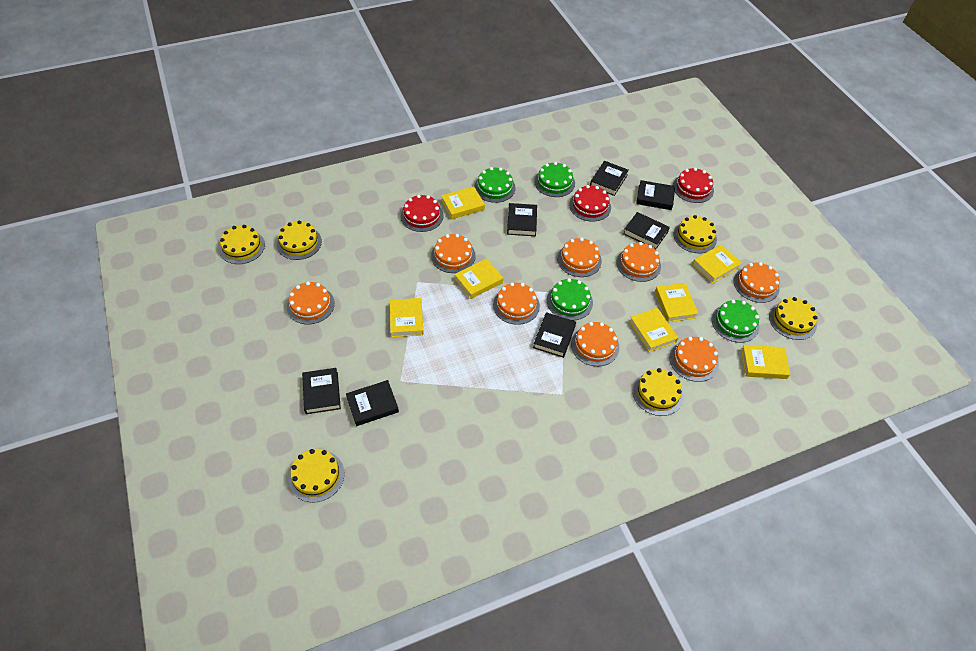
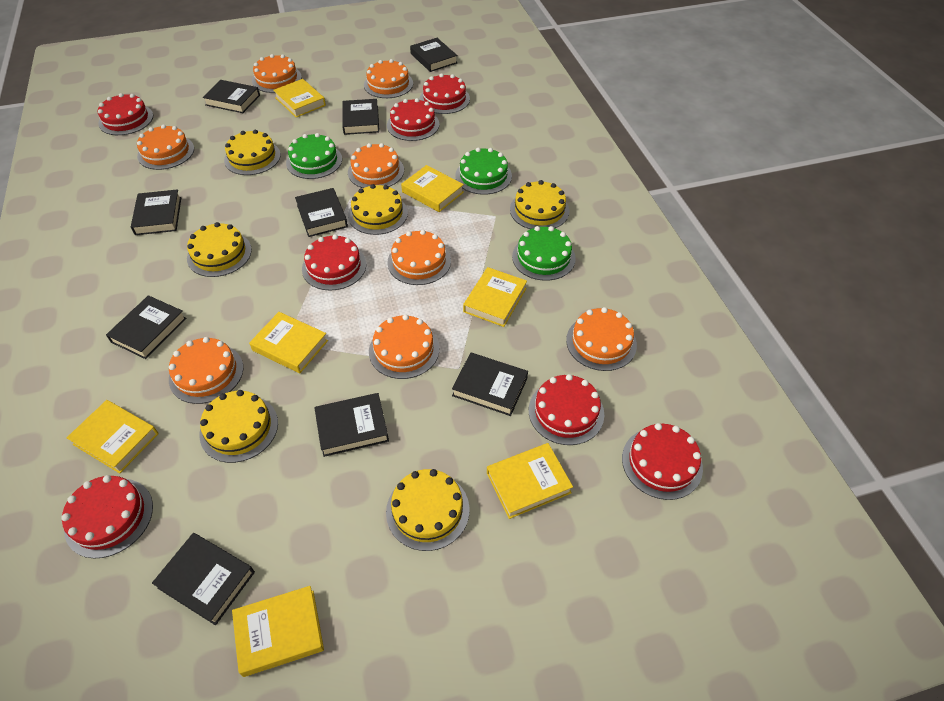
black book: 7 -> 9
green cake: 4 -> 3
red cake: 3 -> 7

